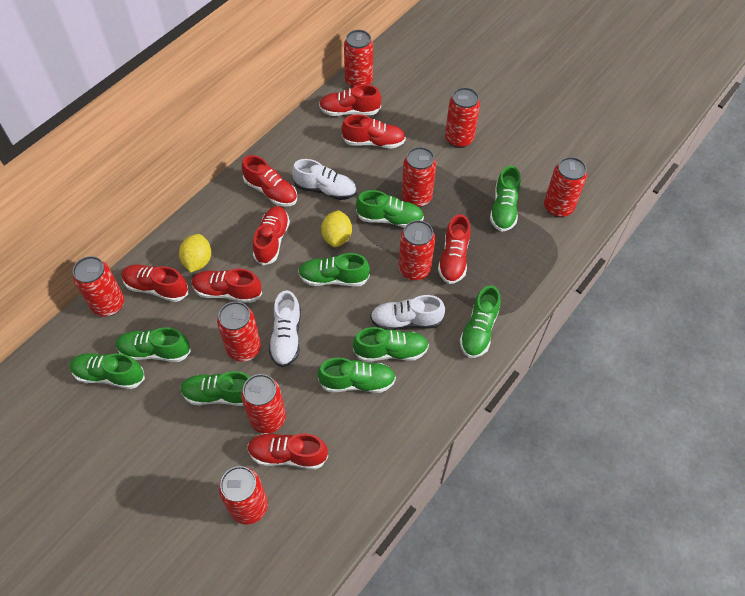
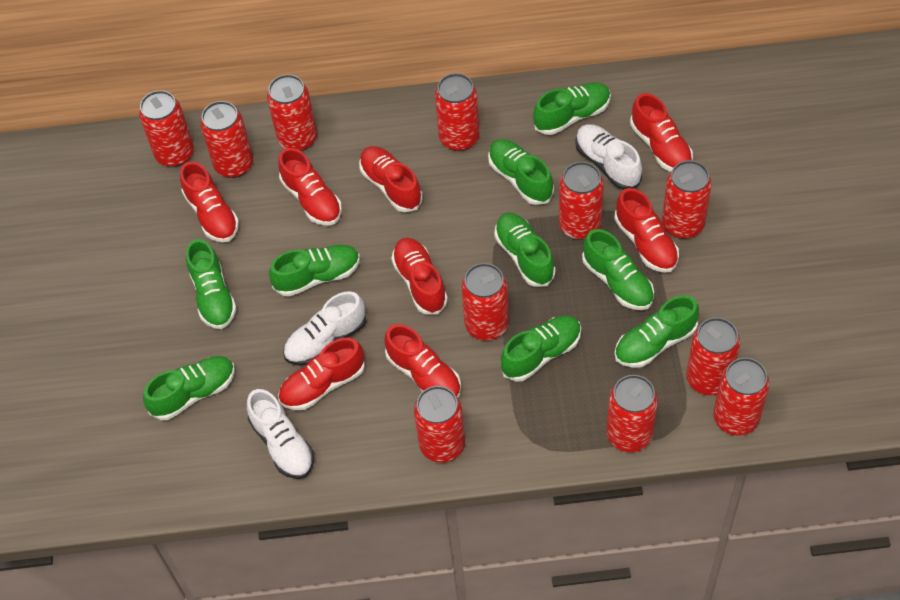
red can: 9 -> 11
yellow lemon: 2 -> 0

